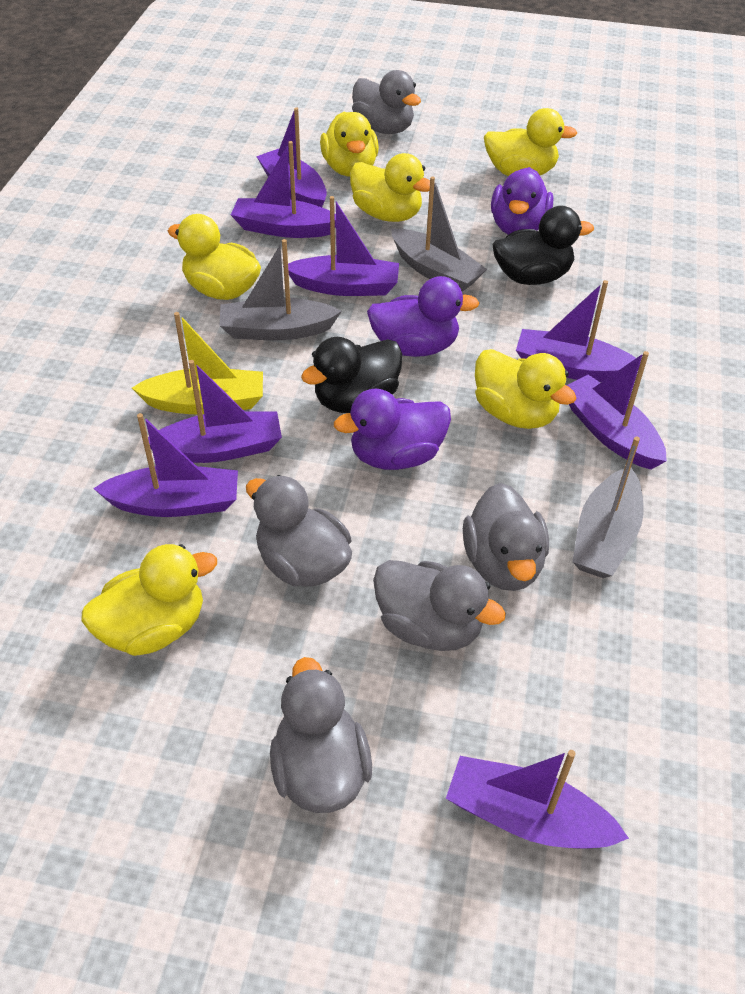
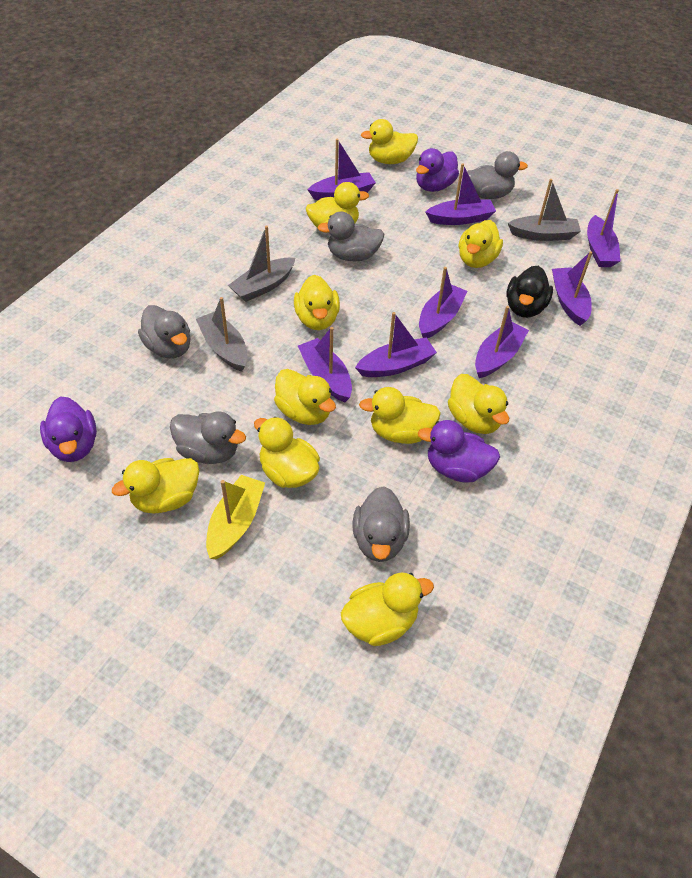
black duck: 2 -> 1
yellow duck: 6 -> 10

